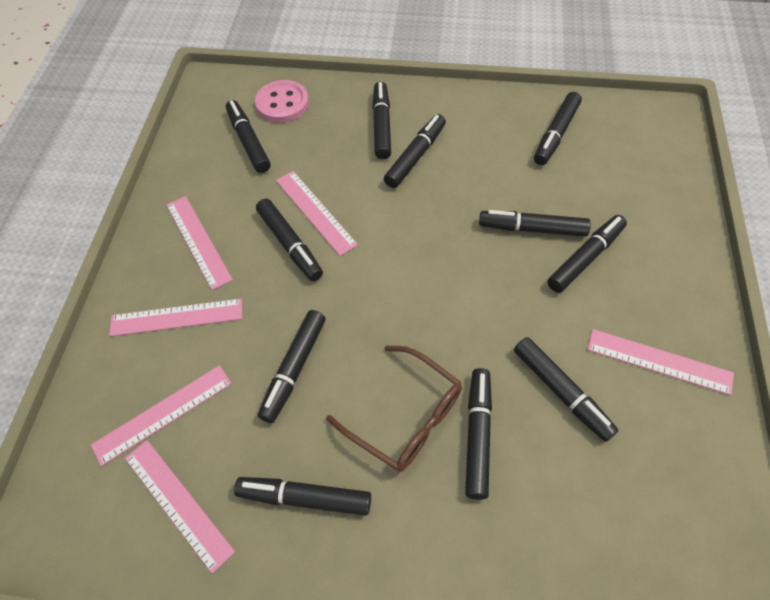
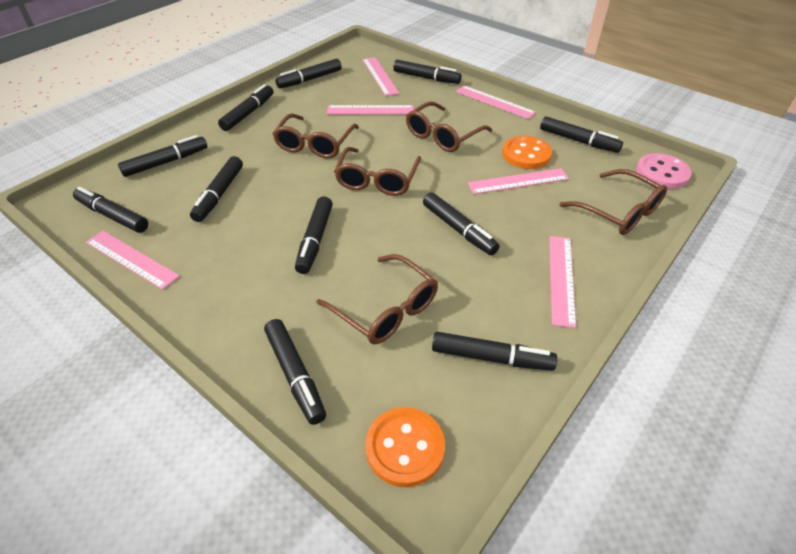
brown glasses: 1 -> 5
orange button: 0 -> 2

